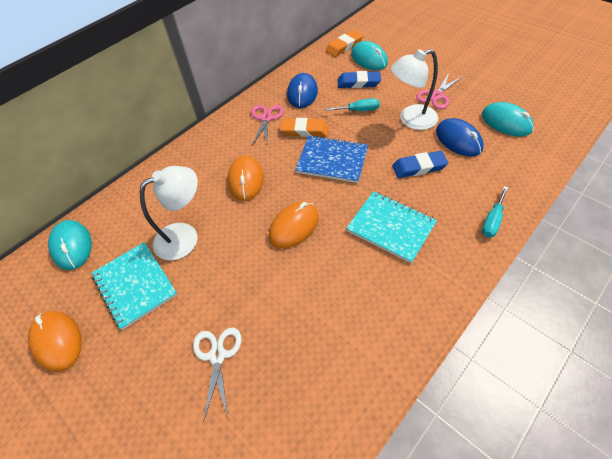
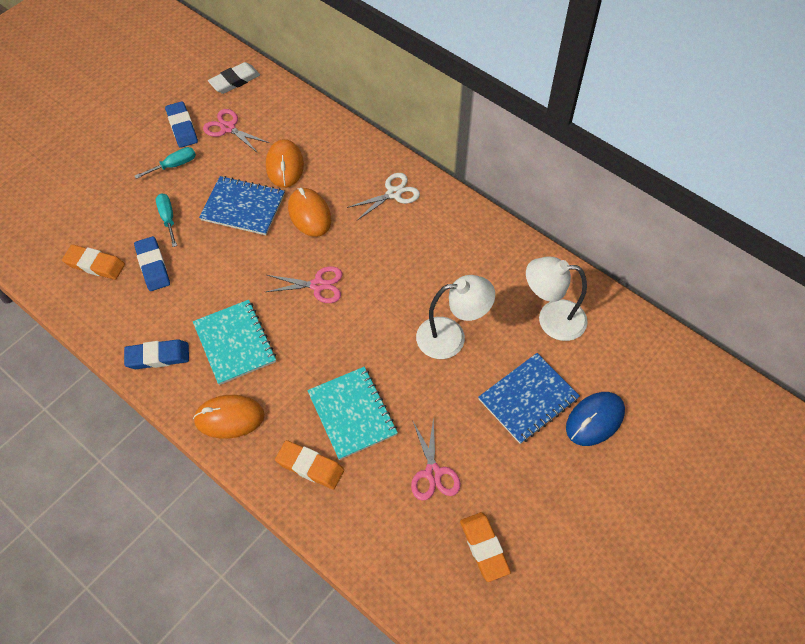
blue eraser: 2 -> 3
blue mouse: 2 -> 1
blue notebook: 1 -> 2
orange eraser: 2 -> 3
pink scissors: 2 -> 3
turquoise mouse: 3 -> 0
white eraser: 0 -> 1

